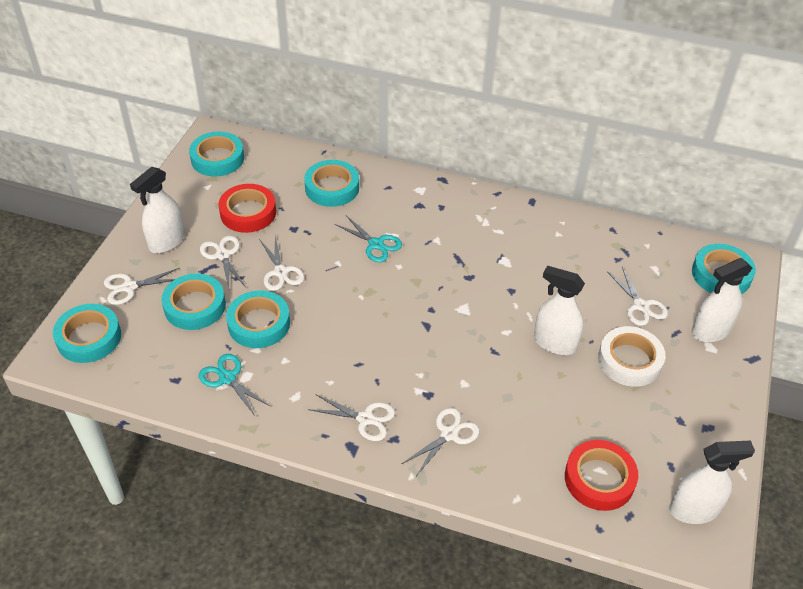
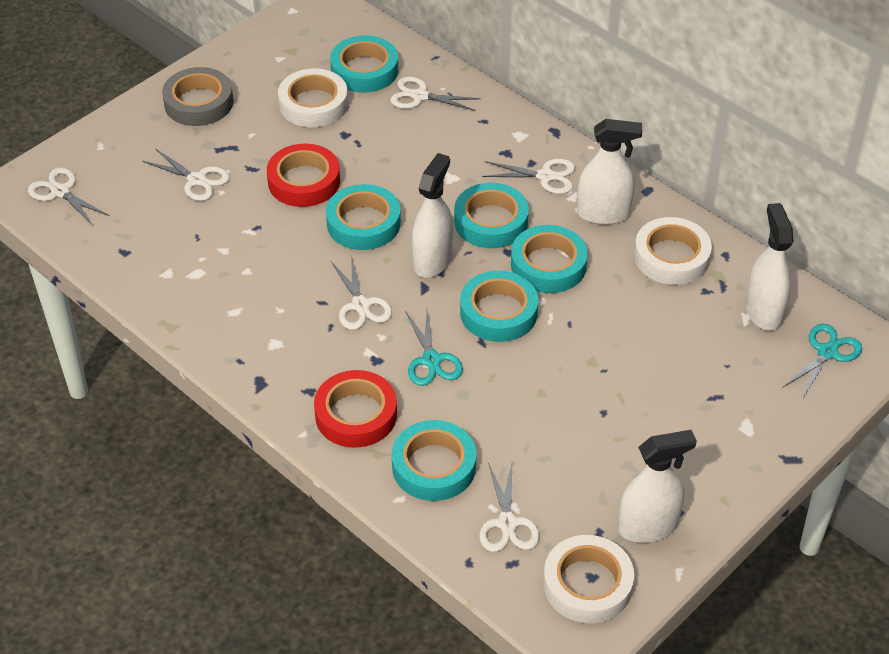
grey tape: 0 -> 1
white tape: 1 -> 3

